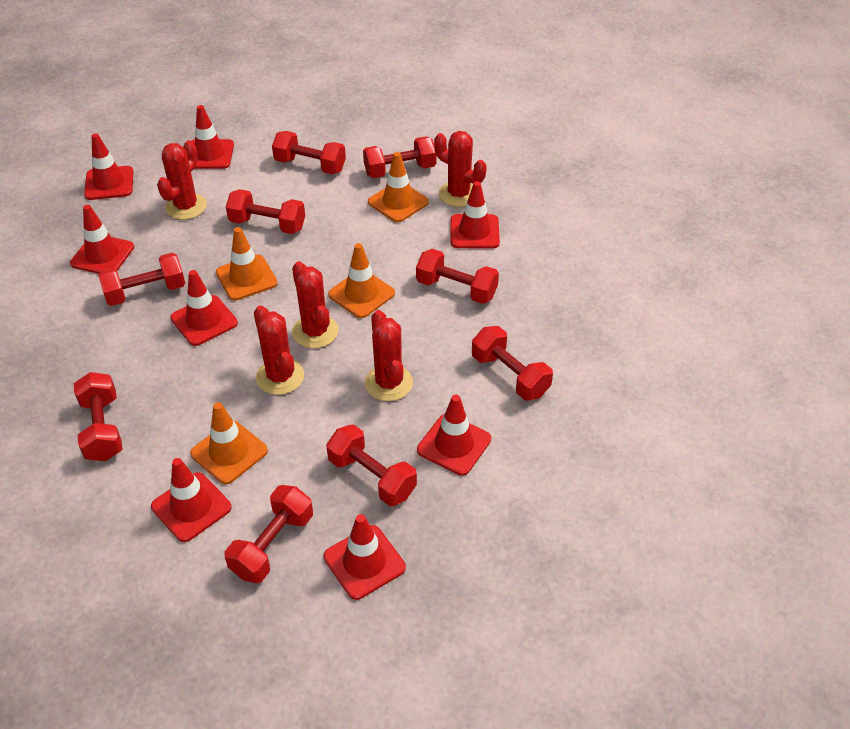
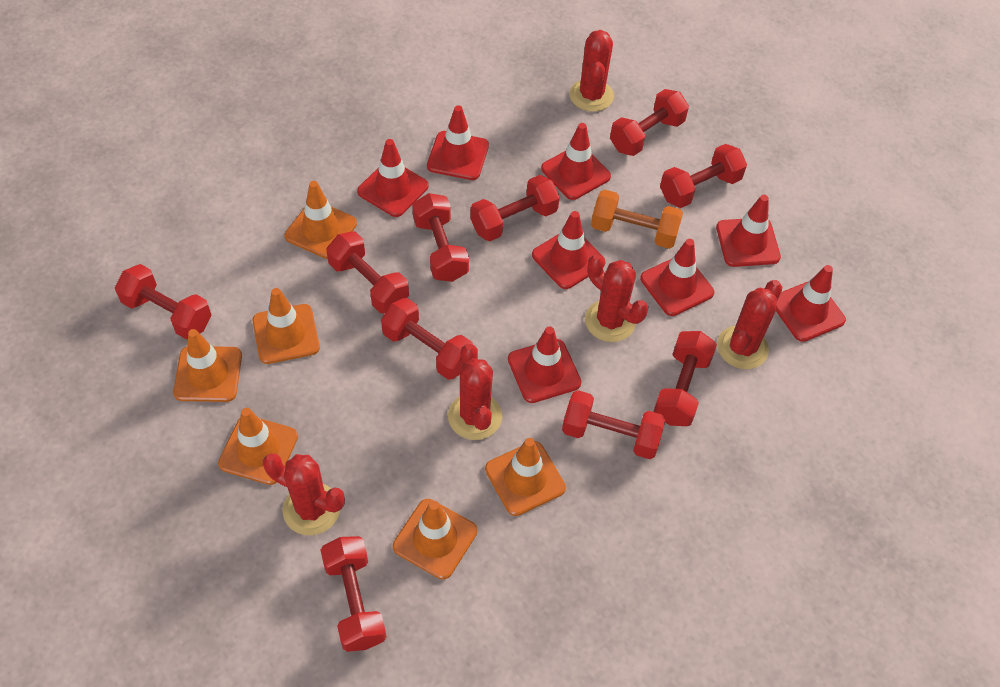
orange dumbbell: 0 -> 1
orange traffic cone: 4 -> 6
red dumbbell: 9 -> 10

